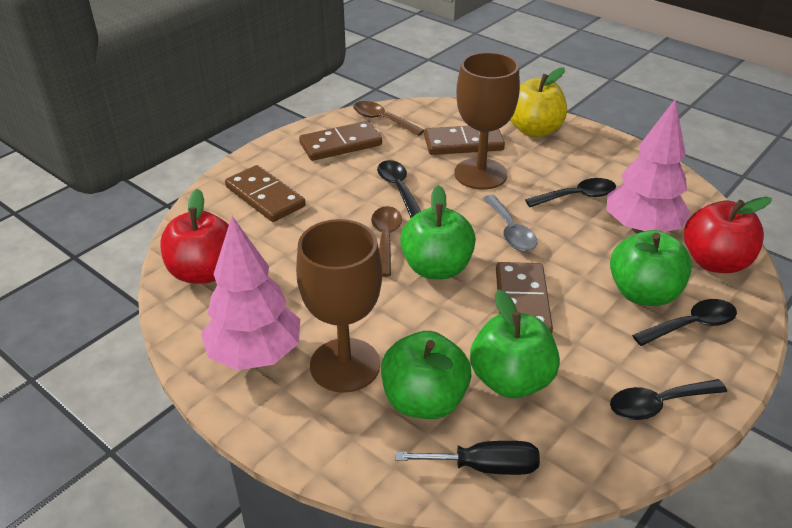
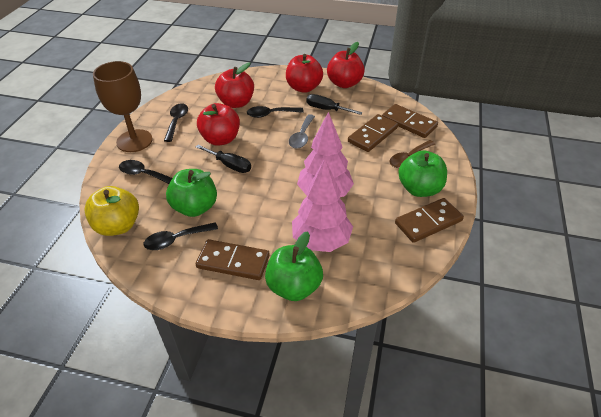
black screwdriver: 1 -> 2
brown goblet: 2 -> 1
brown spoon: 2 -> 1
green apple: 4 -> 3
red apple: 2 -> 4

